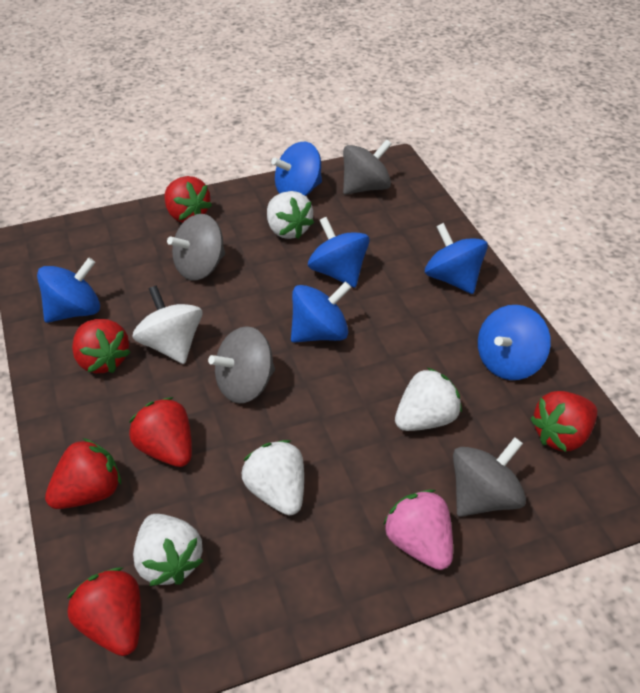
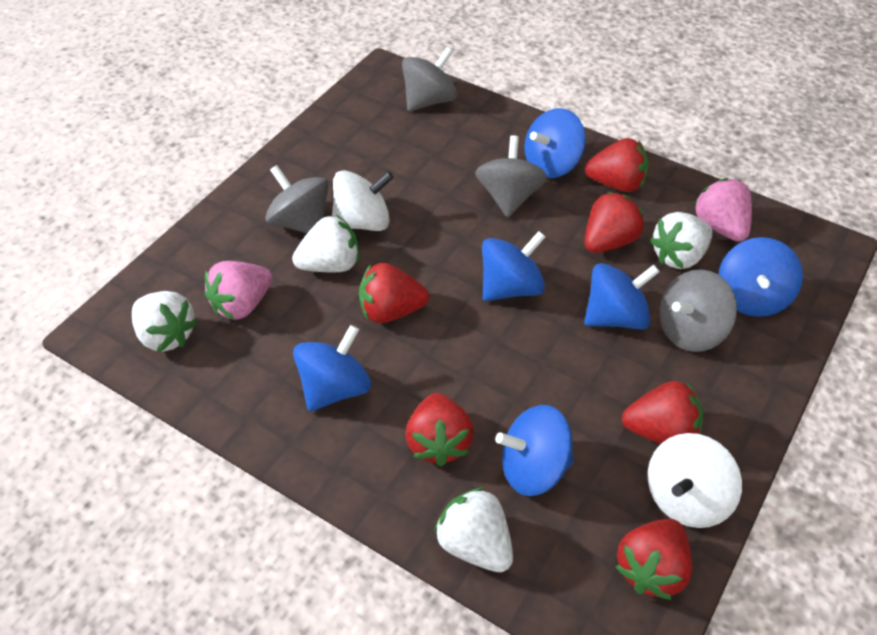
pink strawberry: 1 -> 2
white spinning top: 1 -> 2

